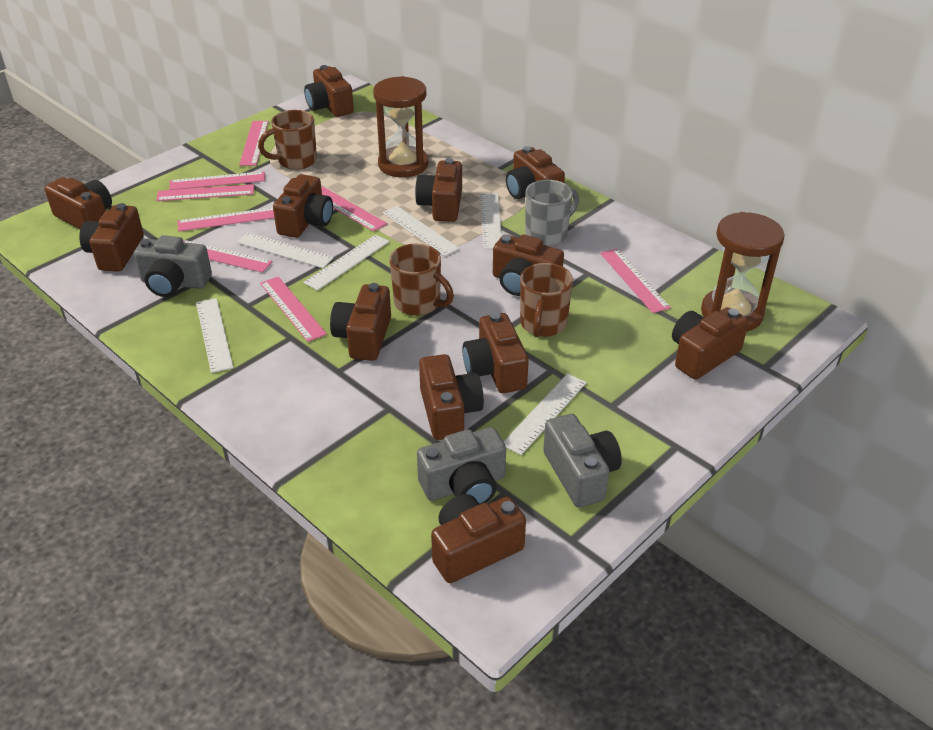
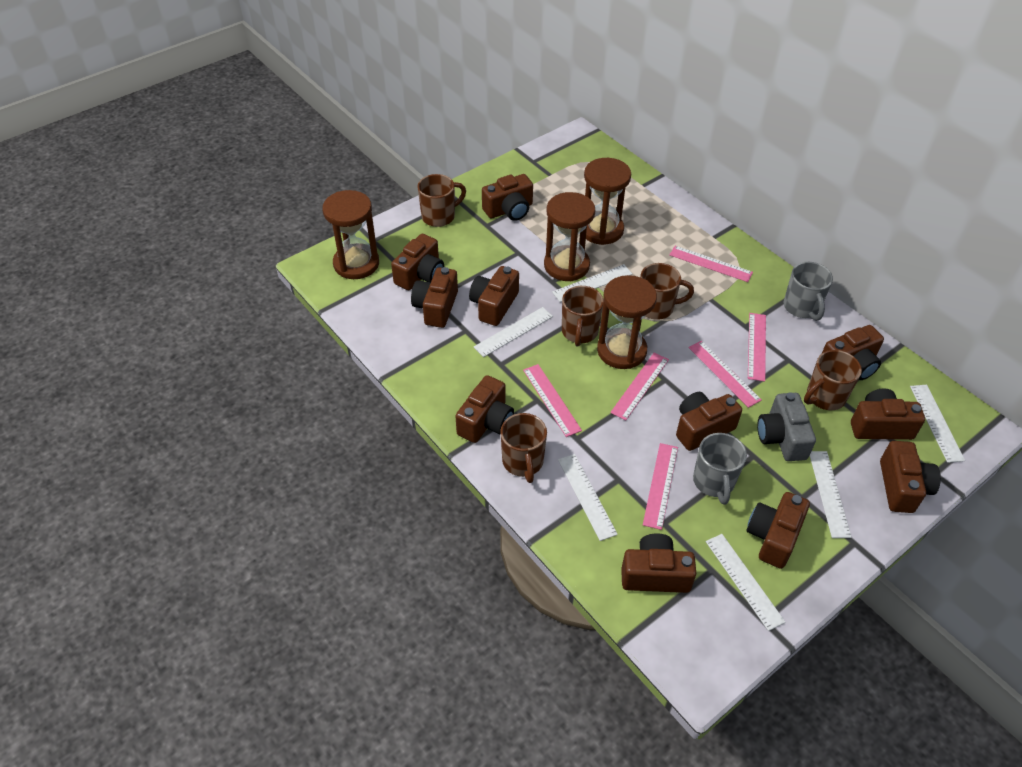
brown camera: 12 -> 11
brown hourglass: 2 -> 4
brown mug: 3 -> 5
grey camera: 3 -> 1
grey mug: 1 -> 2
pink ruler: 8 -> 6

